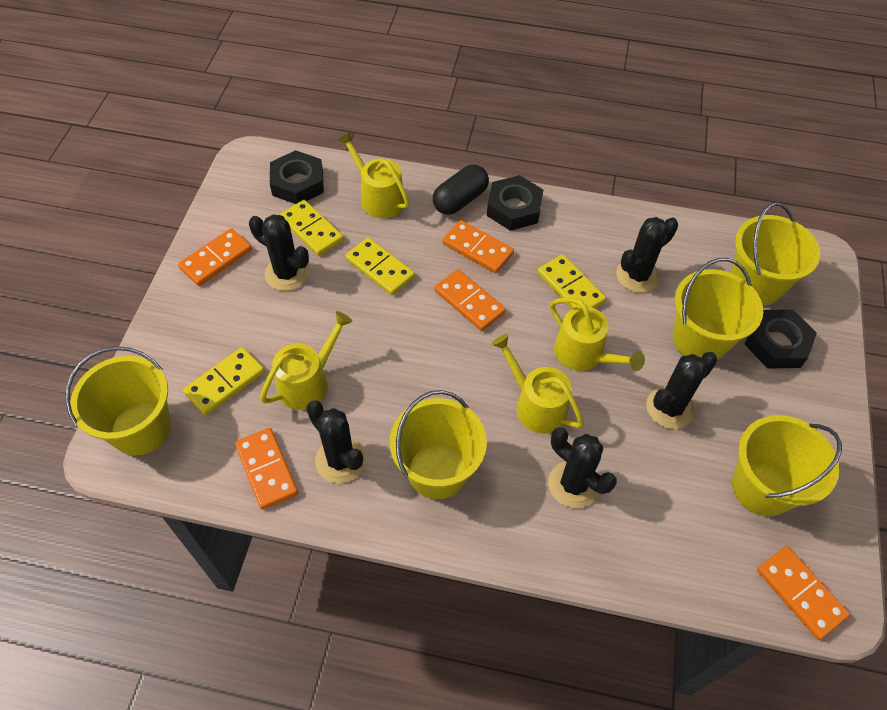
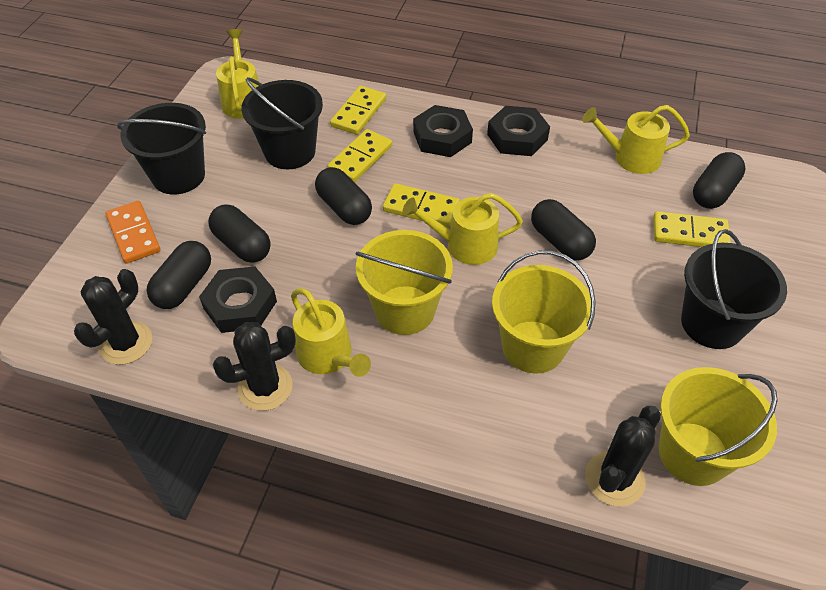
black bucket: 0 -> 3
black cactus: 5 -> 3
black capsule: 1 -> 5
orange domino: 5 -> 1
yellow bucket: 5 -> 3

